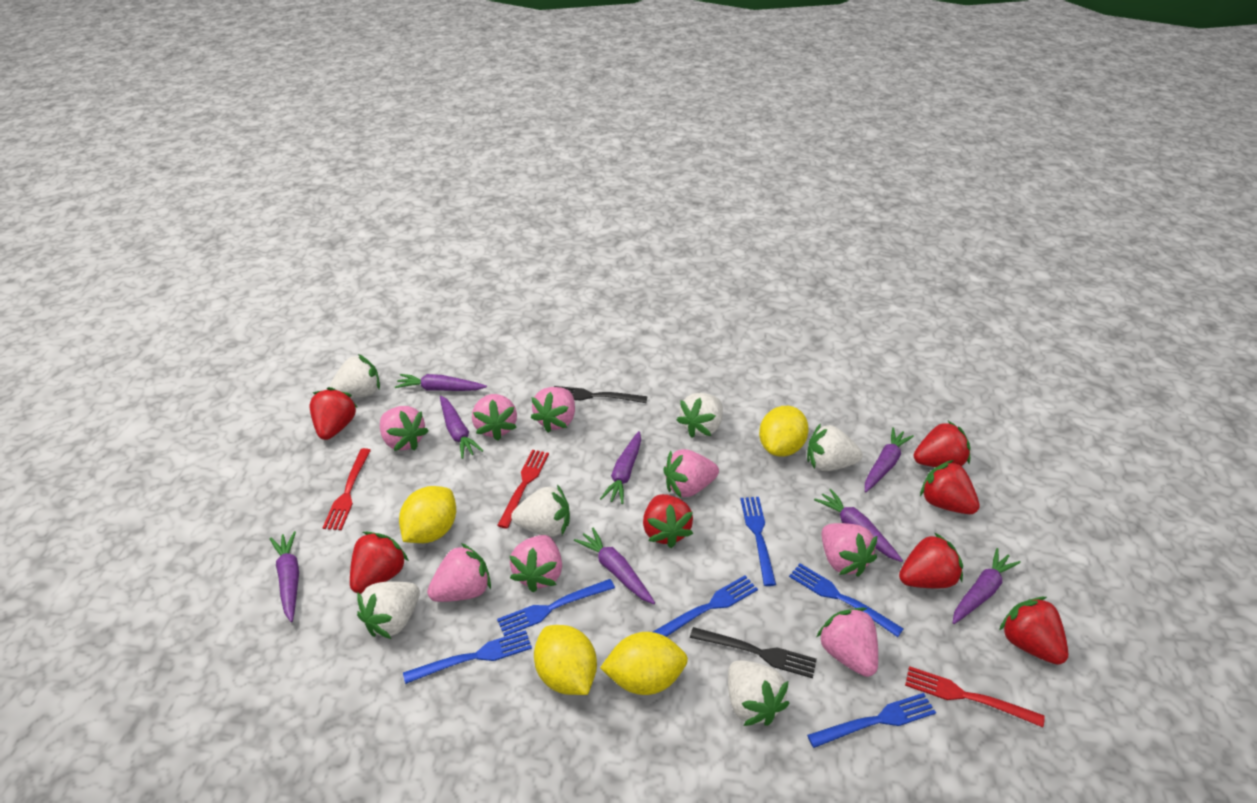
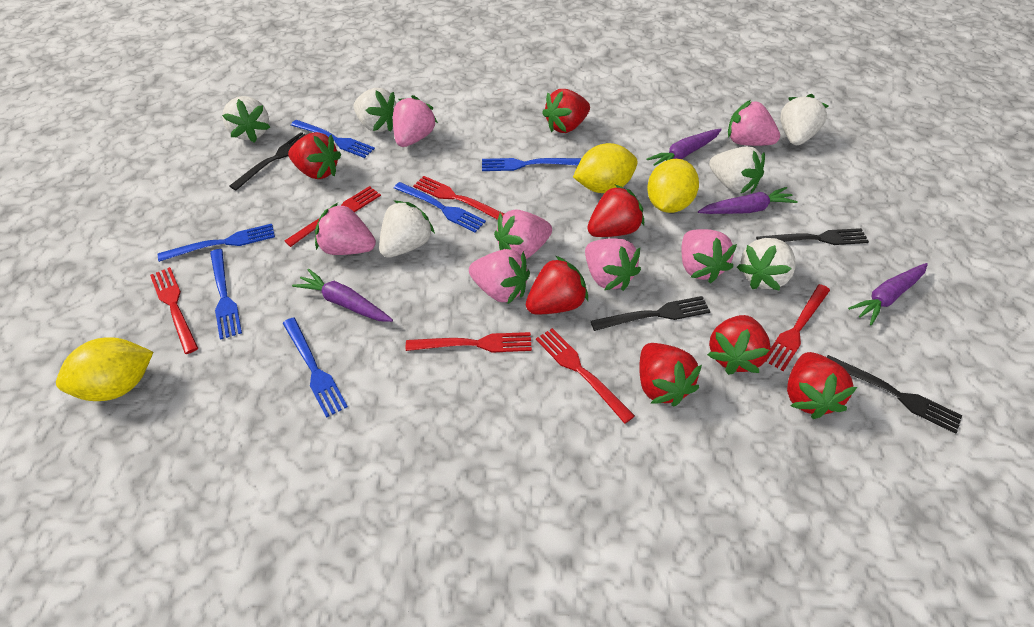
black fork: 2 -> 4
pink strawberry: 8 -> 7
purple carrot: 8 -> 4
red fork: 3 -> 6
yellow lemon: 4 -> 3

